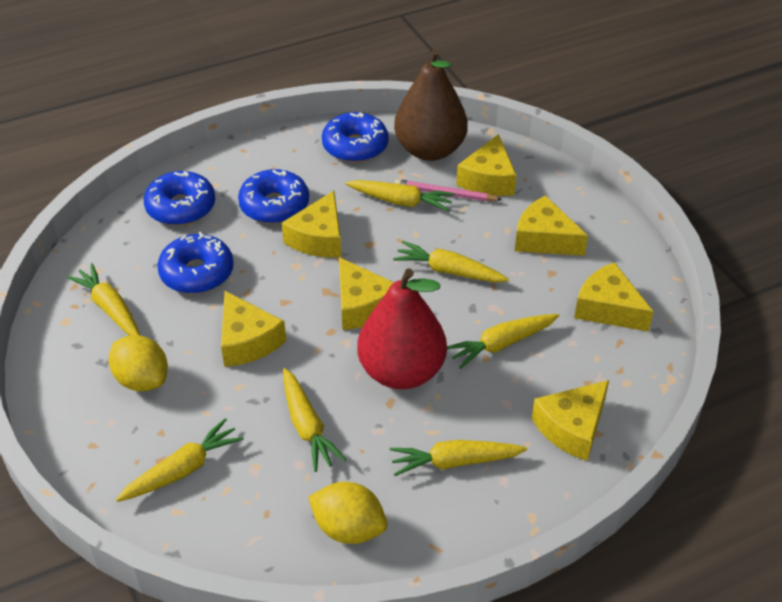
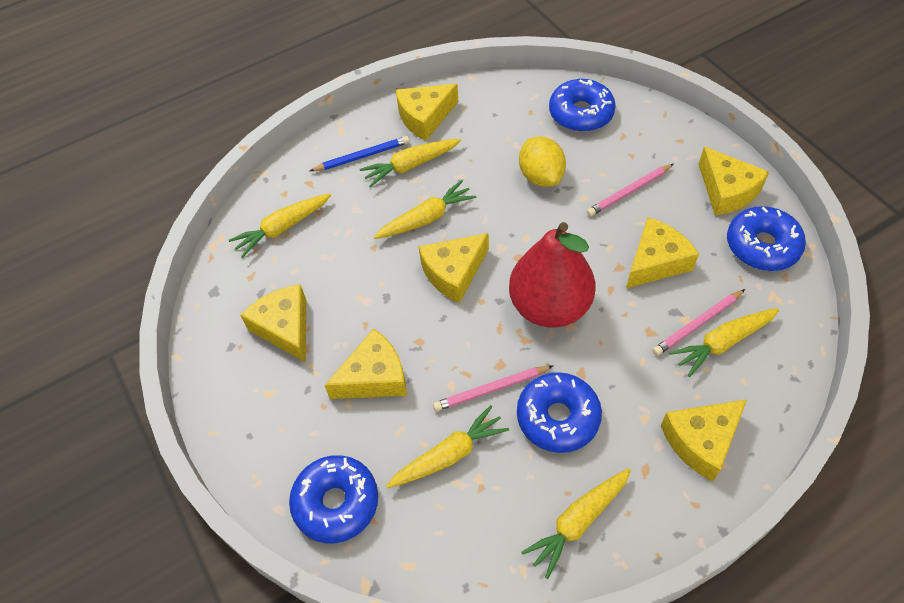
blue pencil: 0 -> 1
brown pear: 1 -> 0
pink pencil: 1 -> 3
yellow carrot: 7 -> 6
yellow lemon: 2 -> 1

